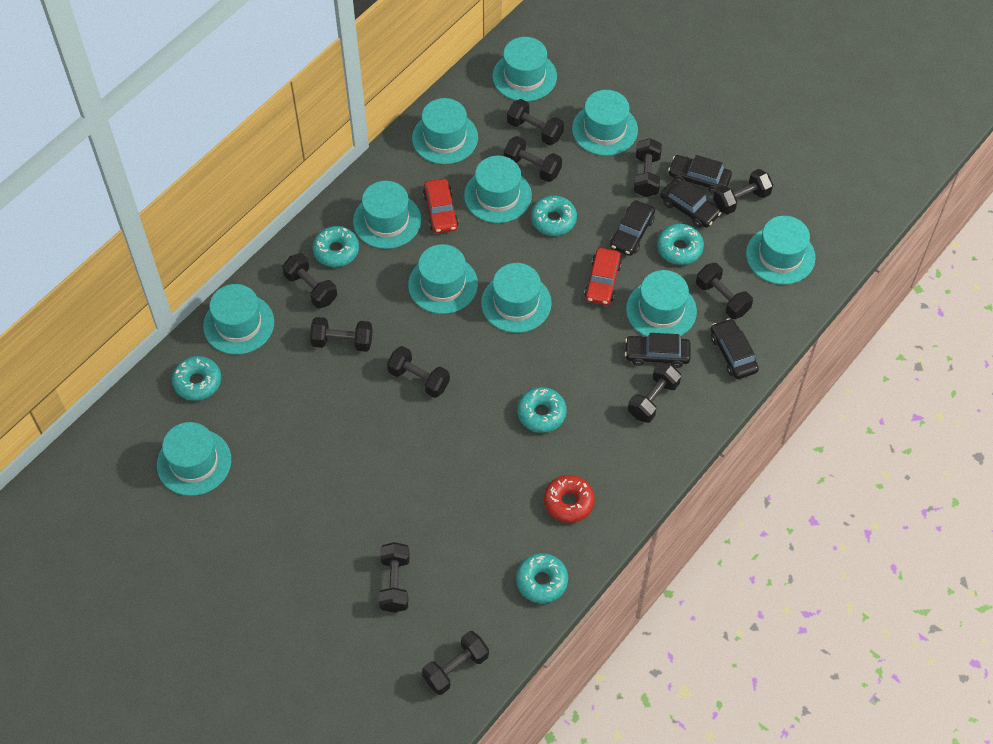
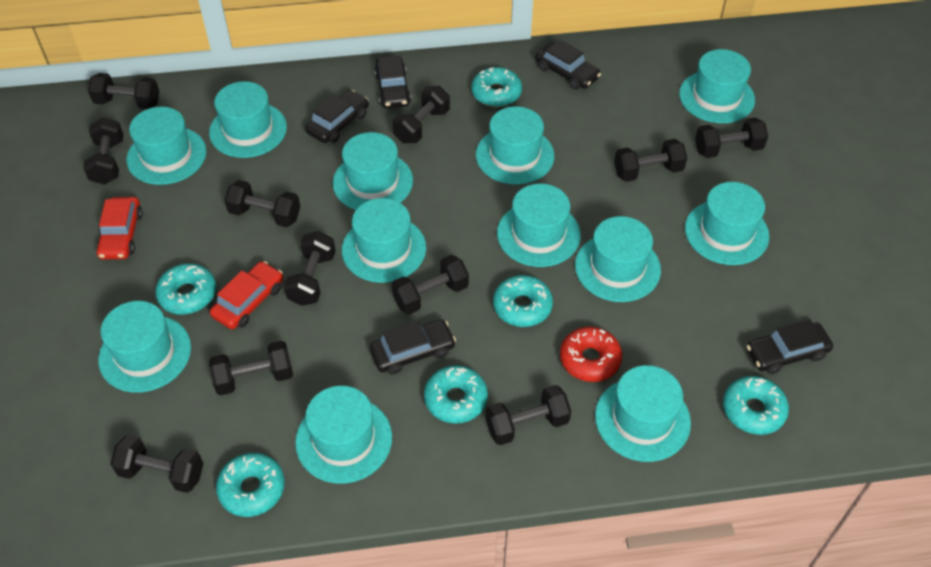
turquoise hat: 11 -> 12

